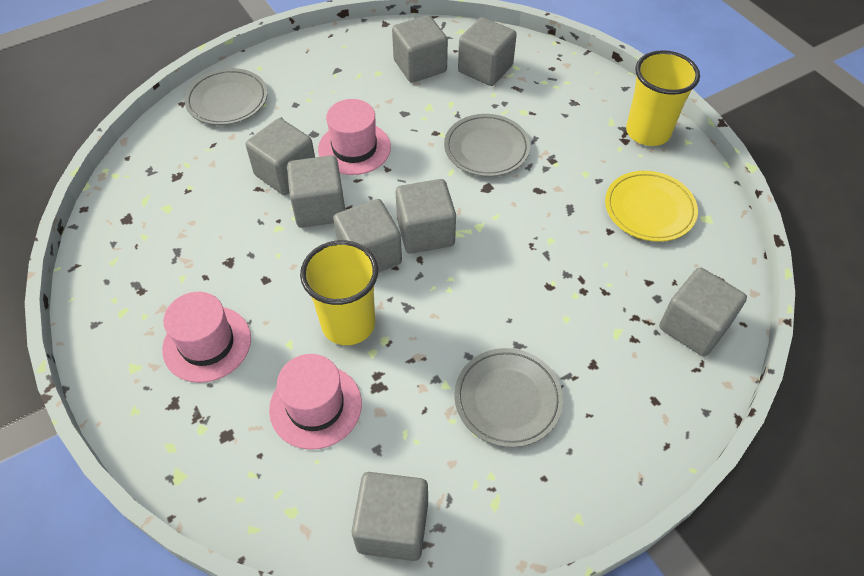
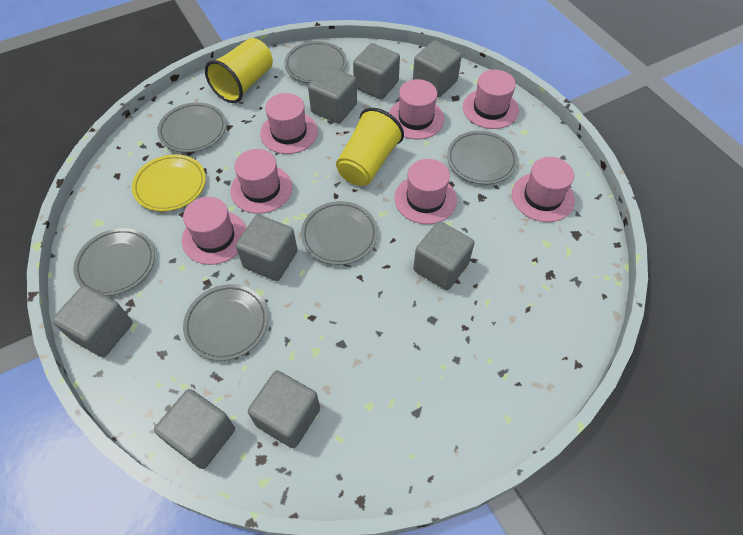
grey plate: 3 -> 6
pink hat: 3 -> 7

